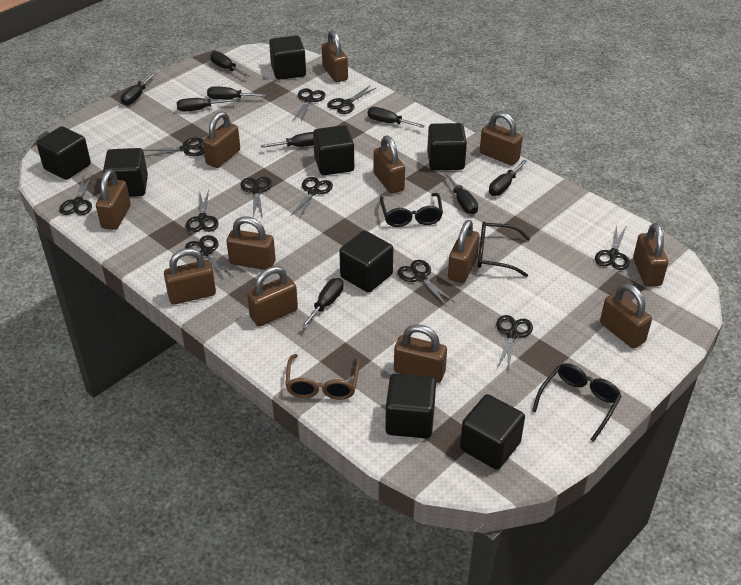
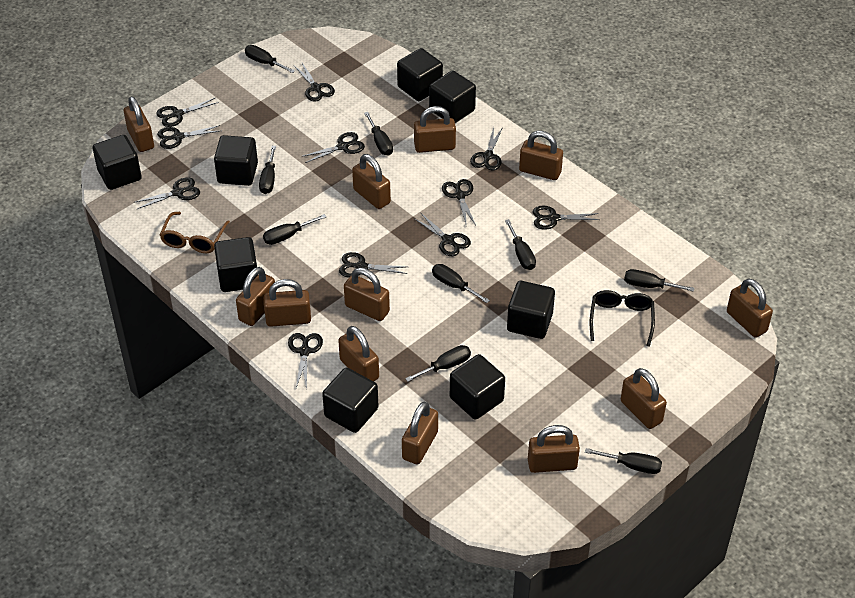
black glasses: 3 -> 1

